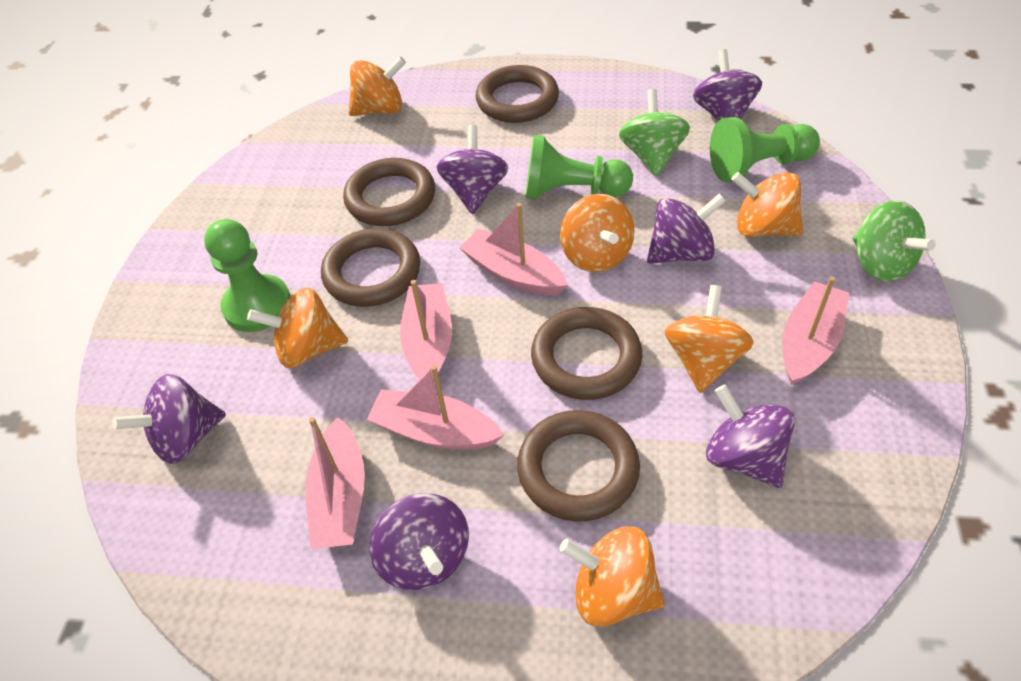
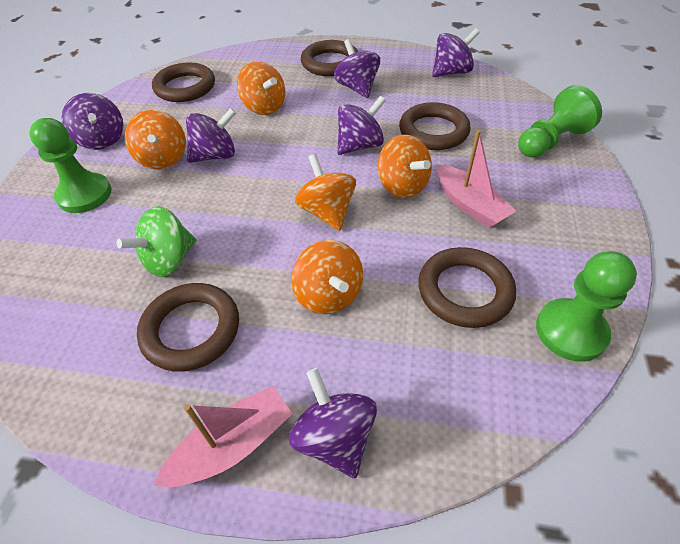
green spinning top: 2 -> 1
orange spinning top: 6 -> 5
pink boat: 5 -> 2

